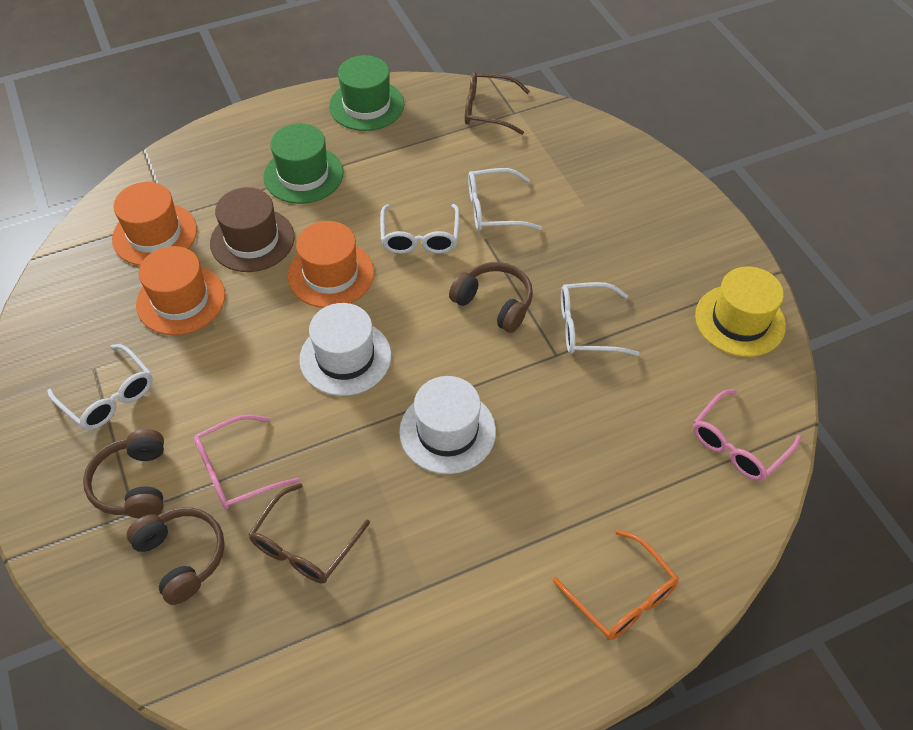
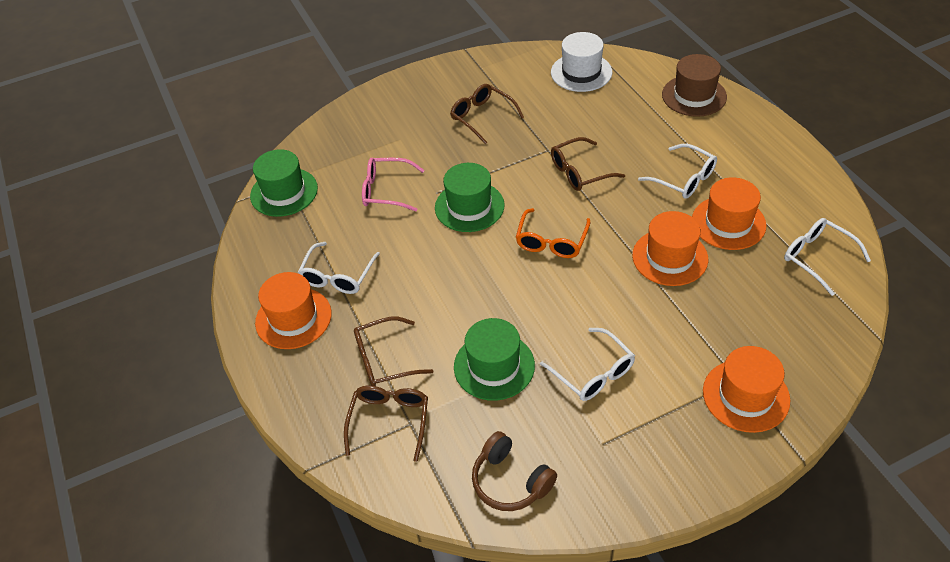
brown glasses: 2 -> 4
brown headphones: 3 -> 1
green hat: 2 -> 3
orange hat: 3 -> 4
pink glasses: 2 -> 1
white hat: 2 -> 1
yellow hat: 1 -> 0

